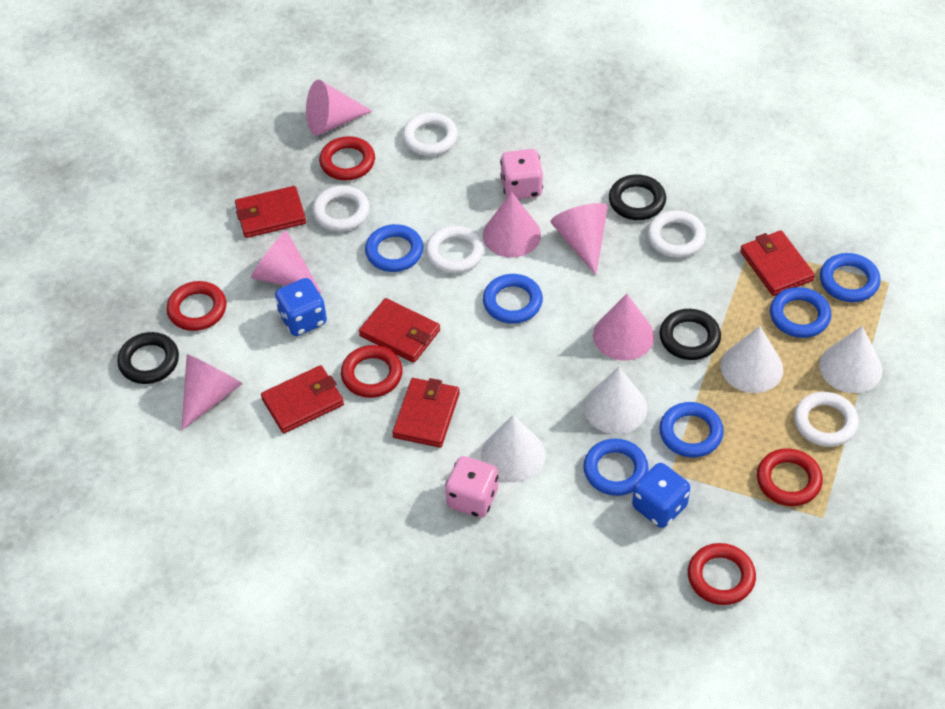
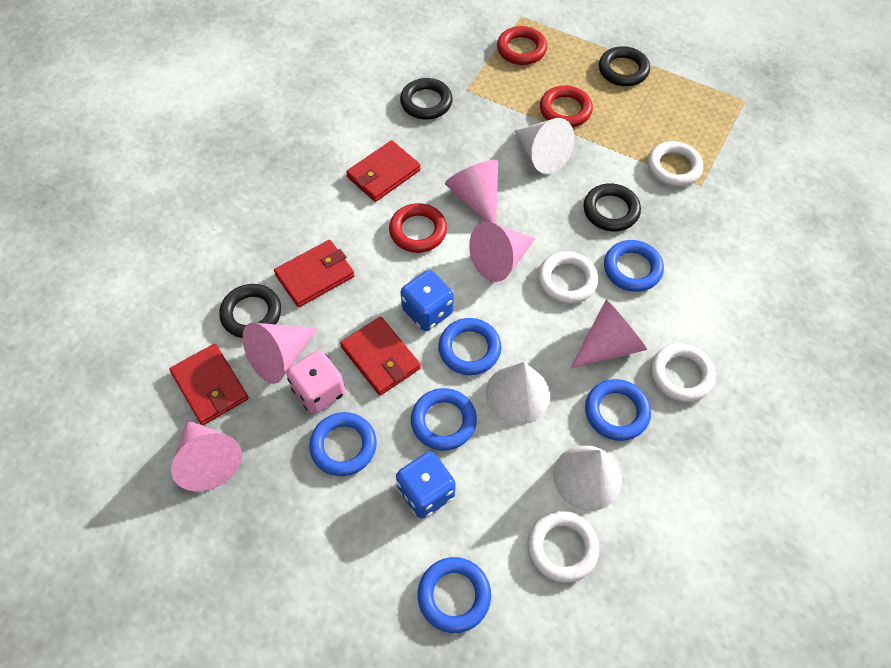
black ring: 3 -> 4
pink cone: 6 -> 5
pink dice: 2 -> 1
red ring: 5 -> 3
red wallet: 5 -> 4
white cone: 4 -> 3
white ring: 5 -> 4

